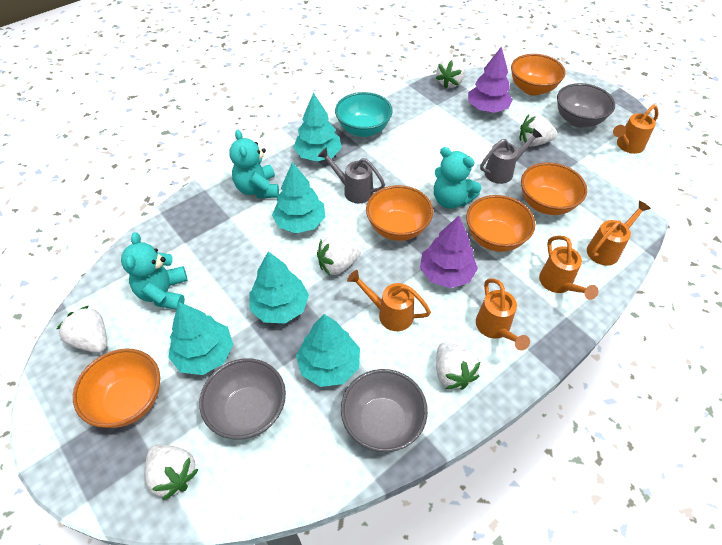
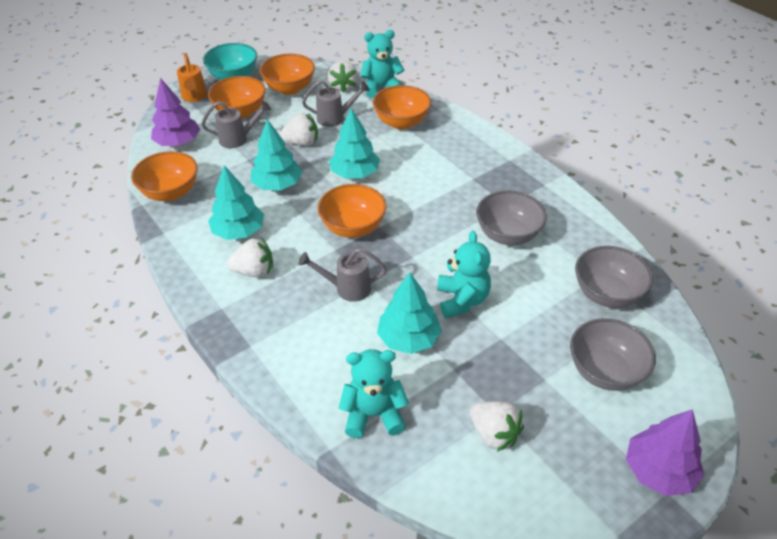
grey watering can: 2 -> 3
orange watering can: 5 -> 1
turquoise tree: 5 -> 4
white strawberry: 6 -> 4

